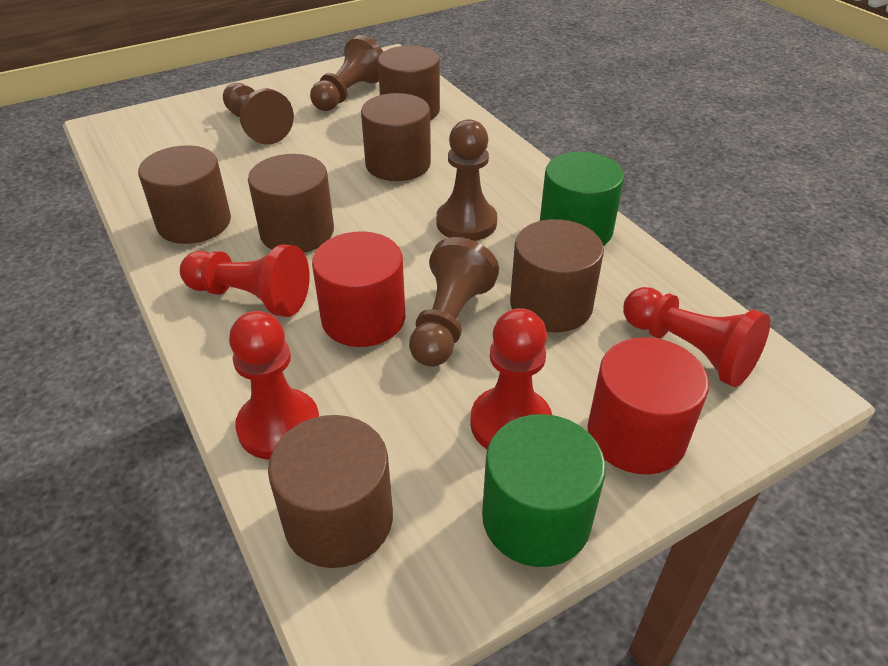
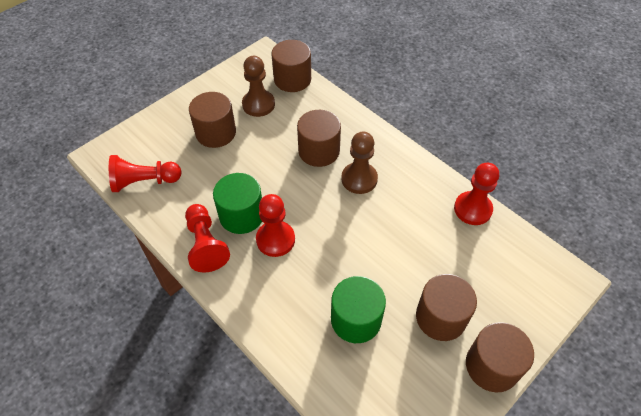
brown cylinder: 6 -> 5
brown pawn: 4 -> 2
red cylinder: 2 -> 0

